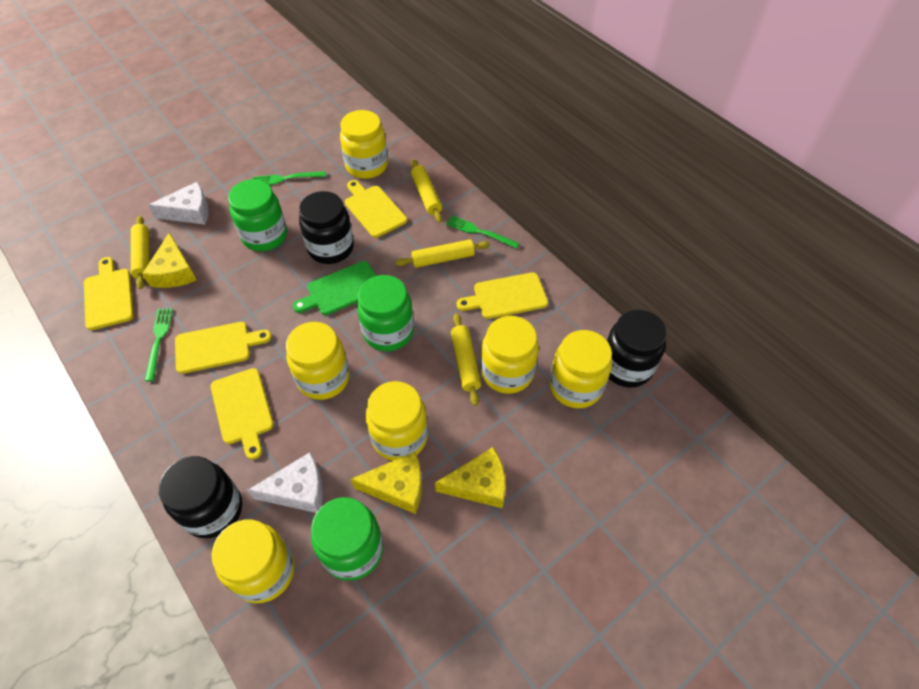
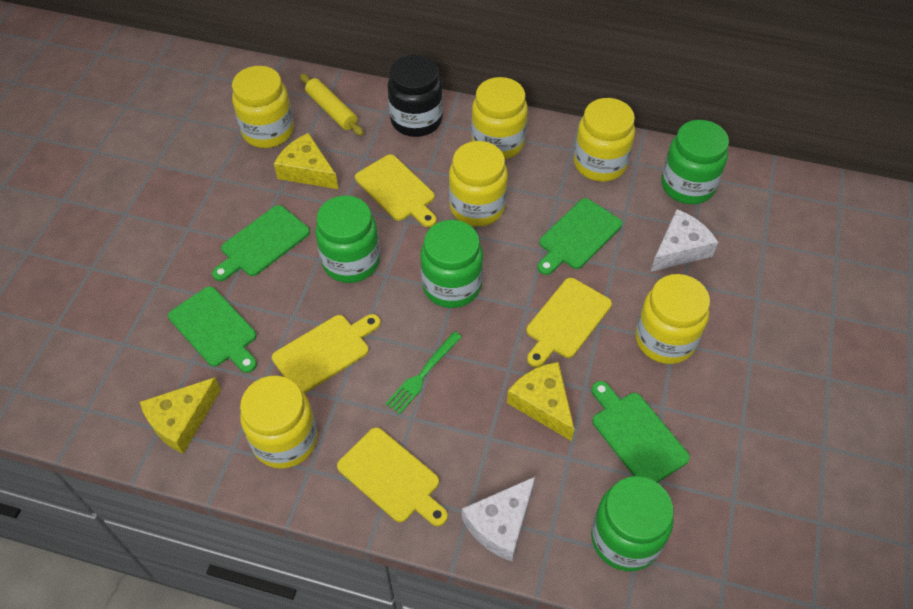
black jar: 3 -> 1
green cutting board: 1 -> 4
green fork: 3 -> 1
green jar: 3 -> 4
yellow cutting board: 5 -> 4
yellow rolling pin: 4 -> 1

